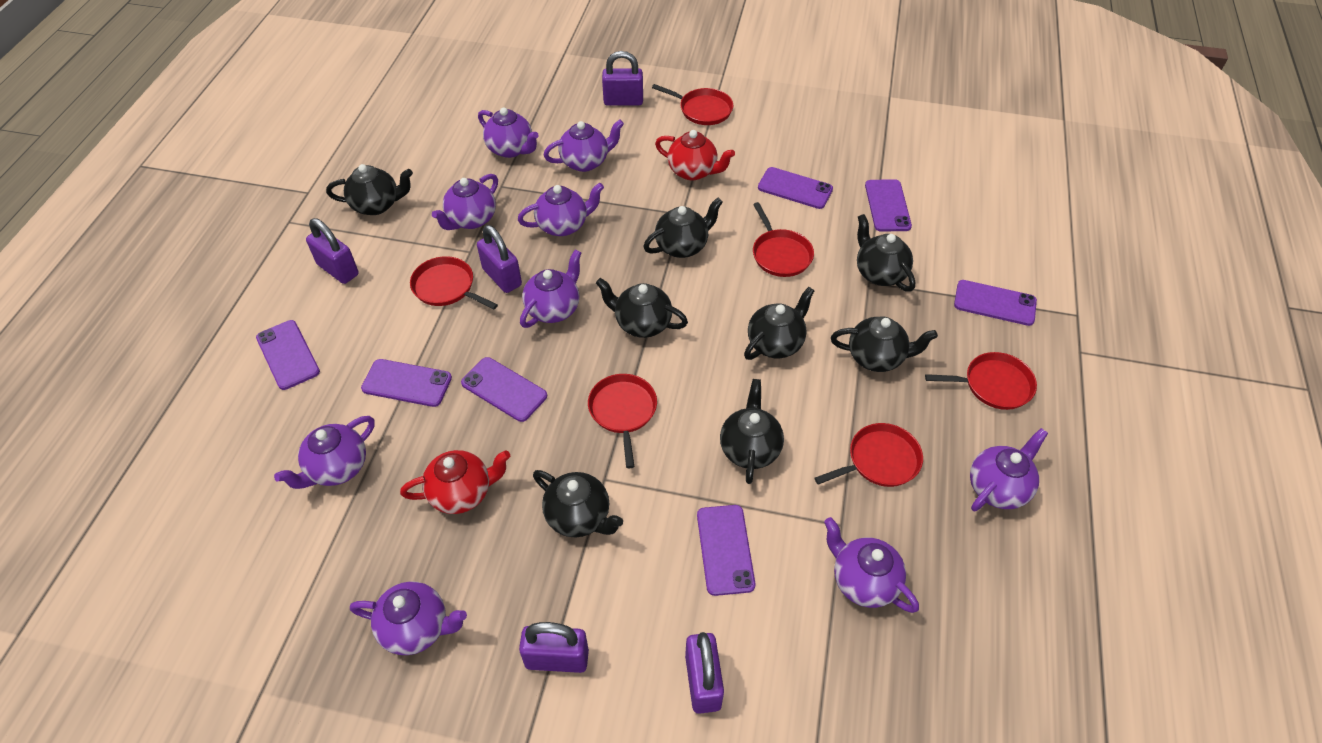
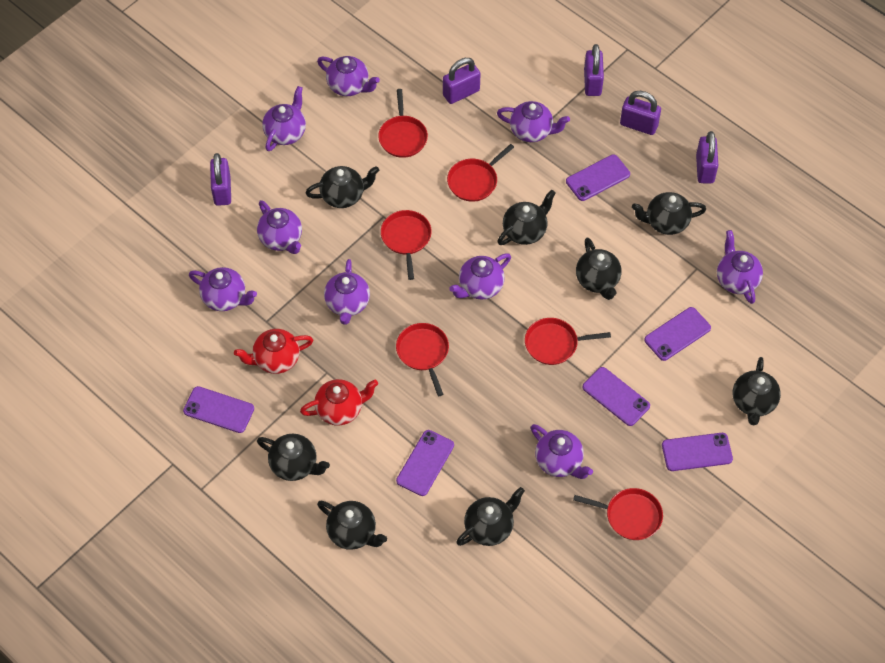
purple phone: 7 -> 6

